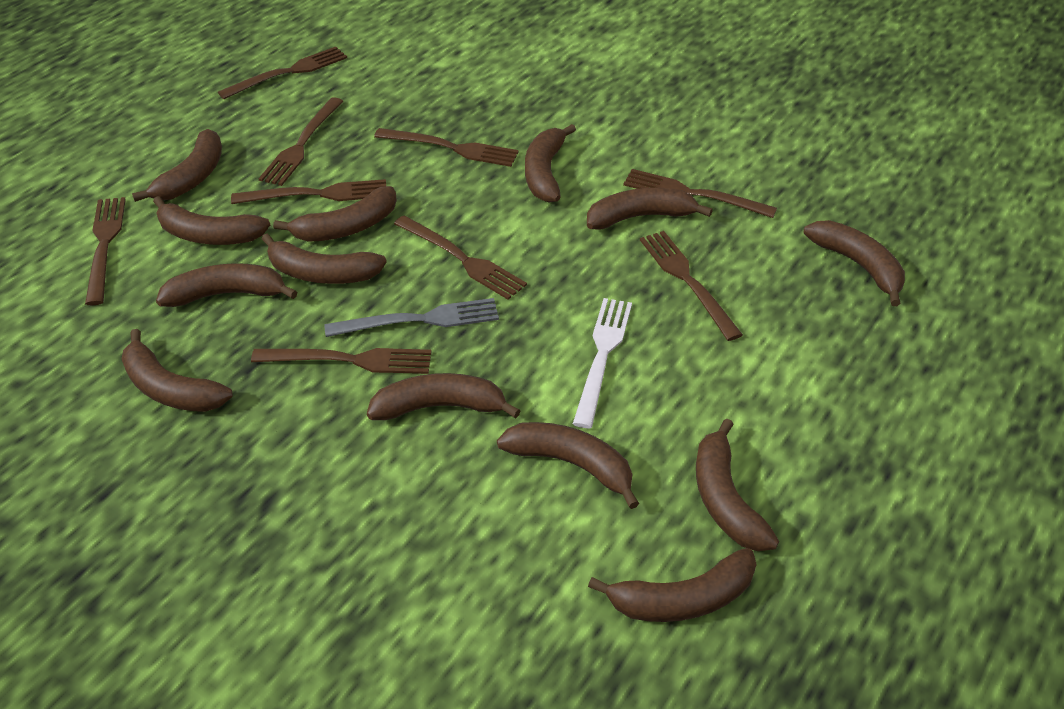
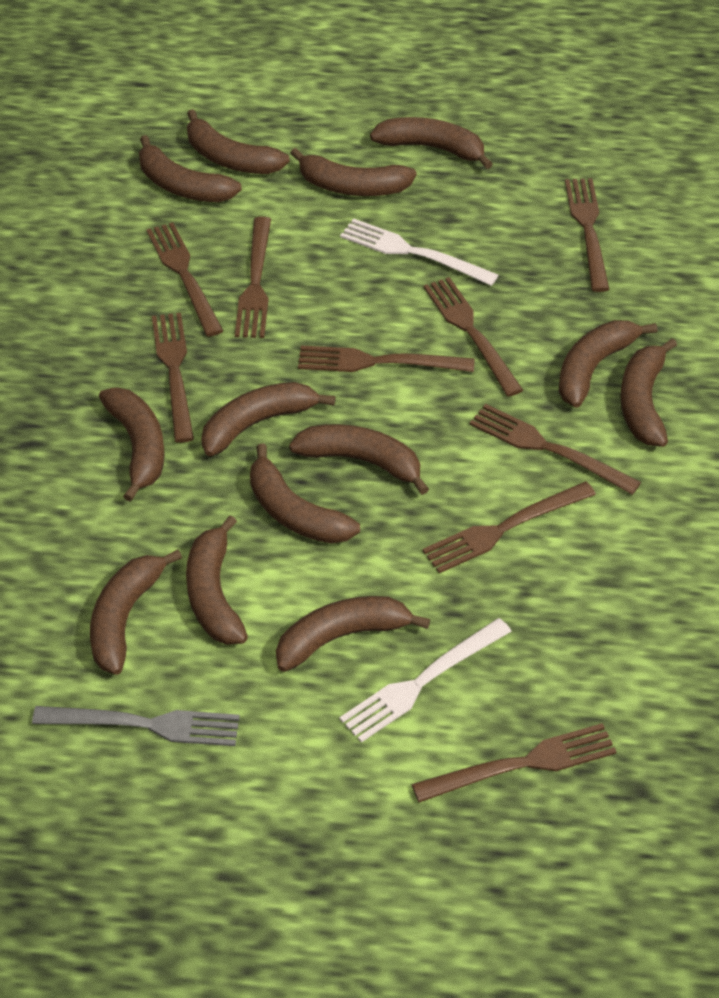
white fork: 1 -> 2

